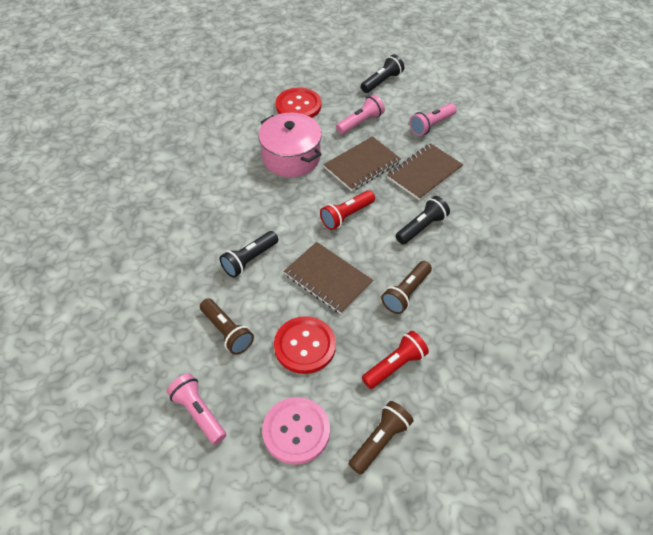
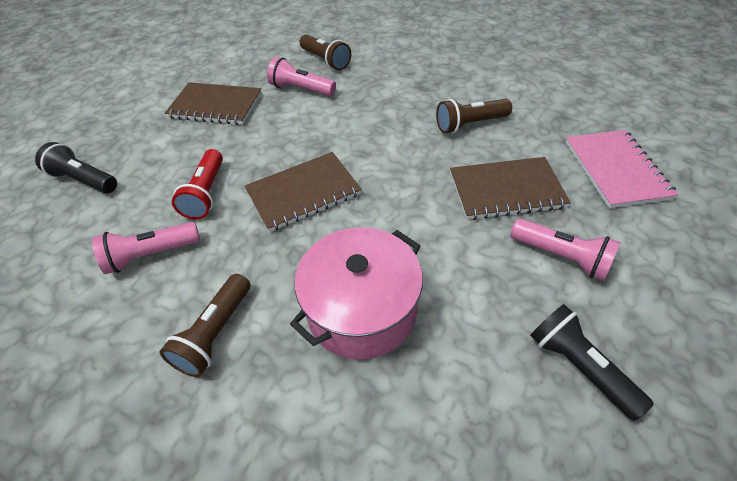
black flashlight: 3 -> 2
pink button: 1 -> 0
pink notebook: 0 -> 1
red button: 2 -> 0
red flashlight: 2 -> 1

